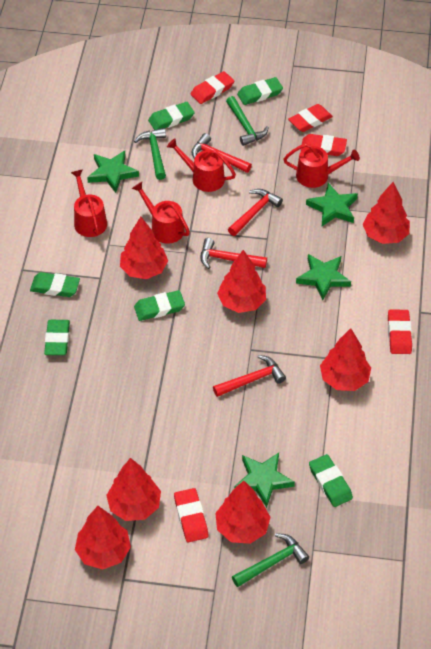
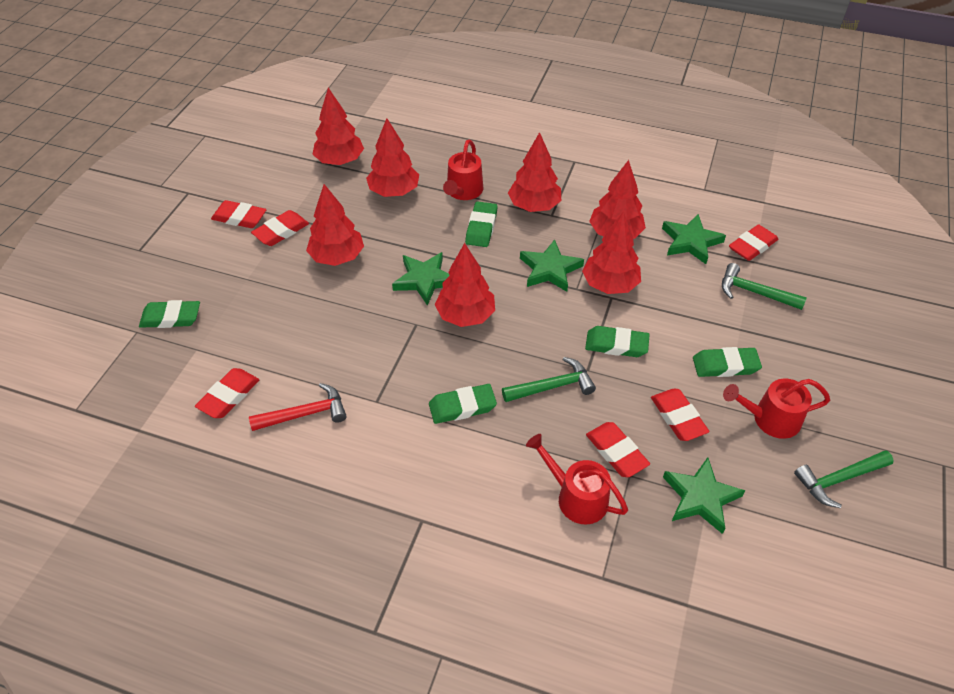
green eraser: 6 -> 5
red eraser: 5 -> 6
red hammer: 4 -> 1
red watering can: 4 -> 3

